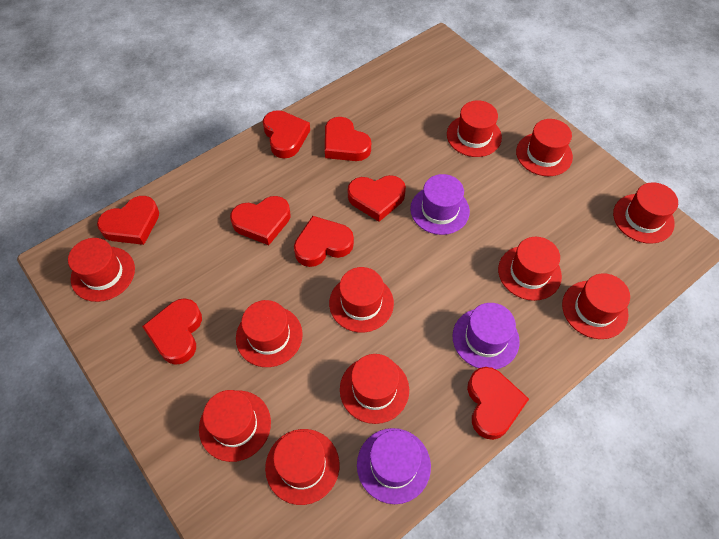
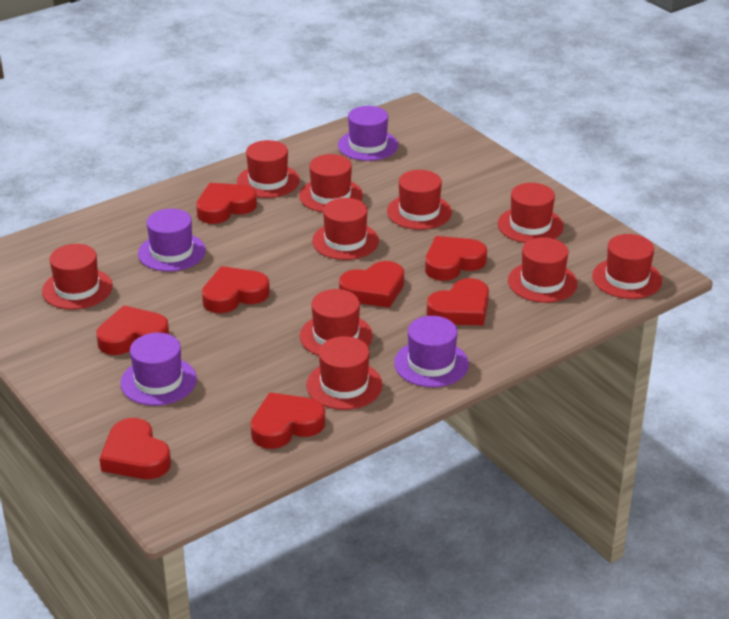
purple hat: 3 -> 4
red hat: 11 -> 10

